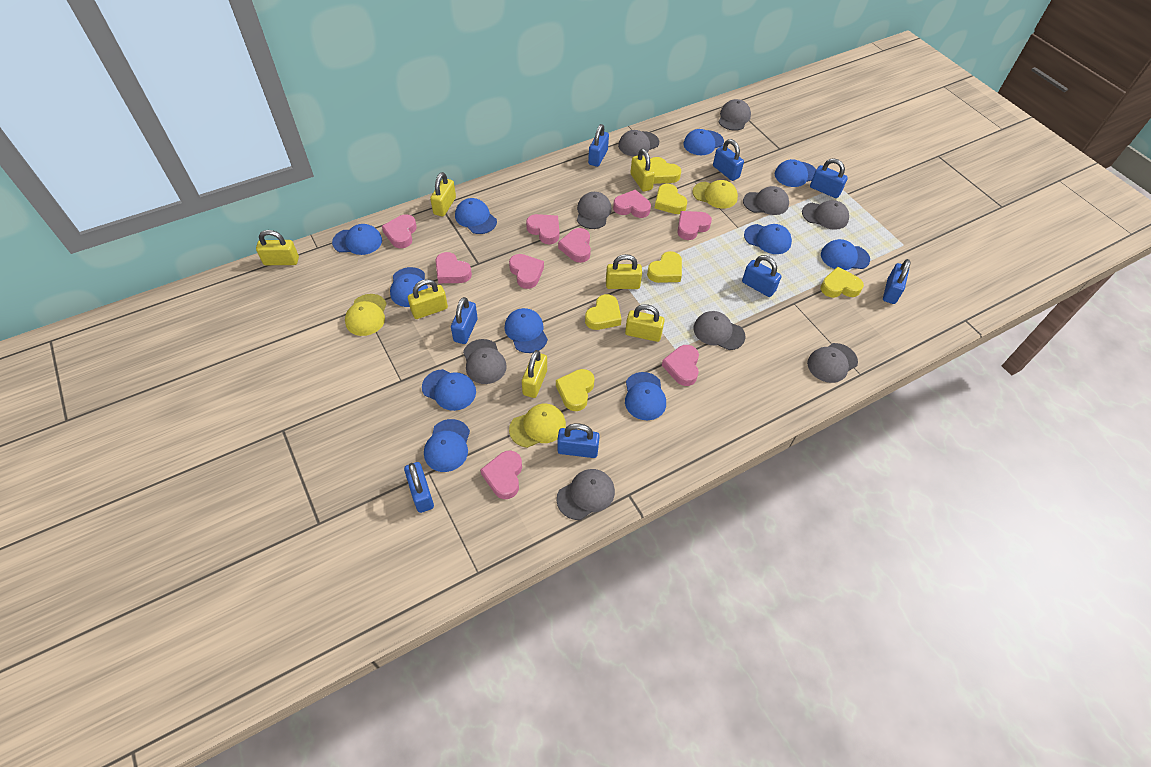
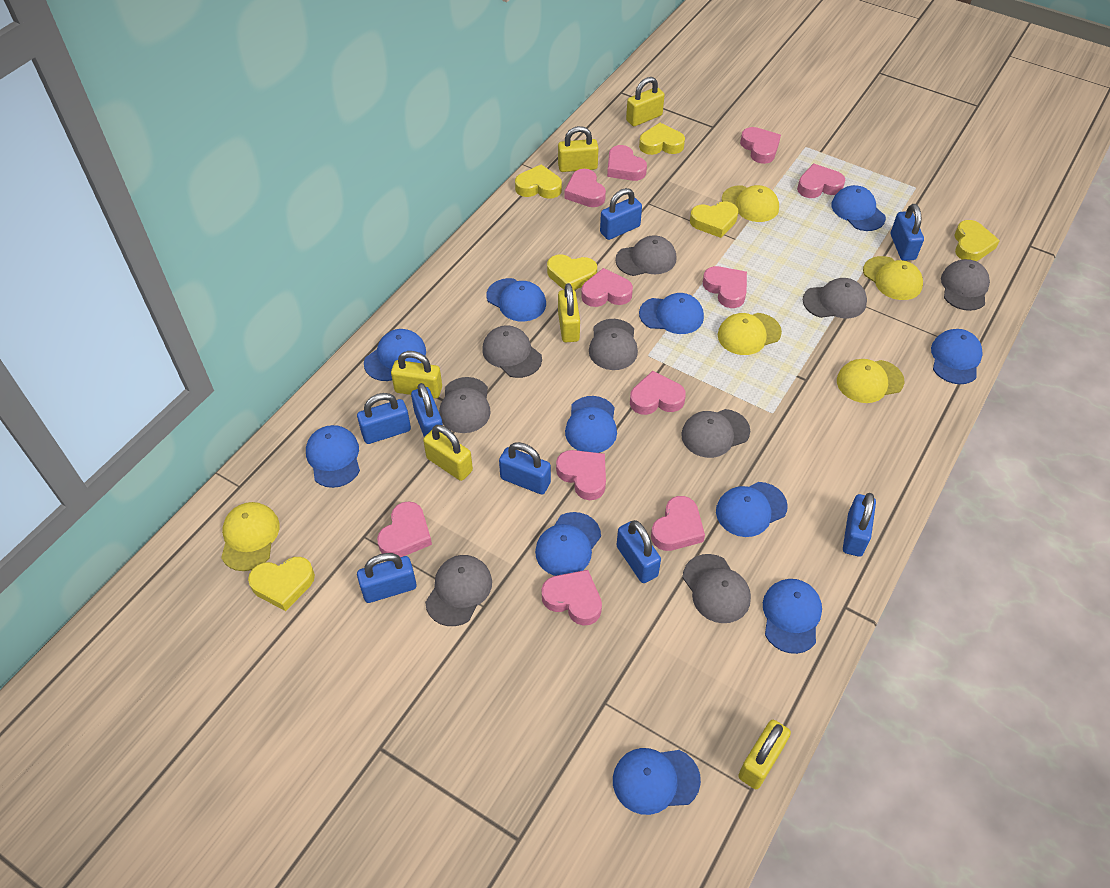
pink heart: 9 -> 11
yellow cap: 3 -> 5
yellow padlock: 7 -> 6

